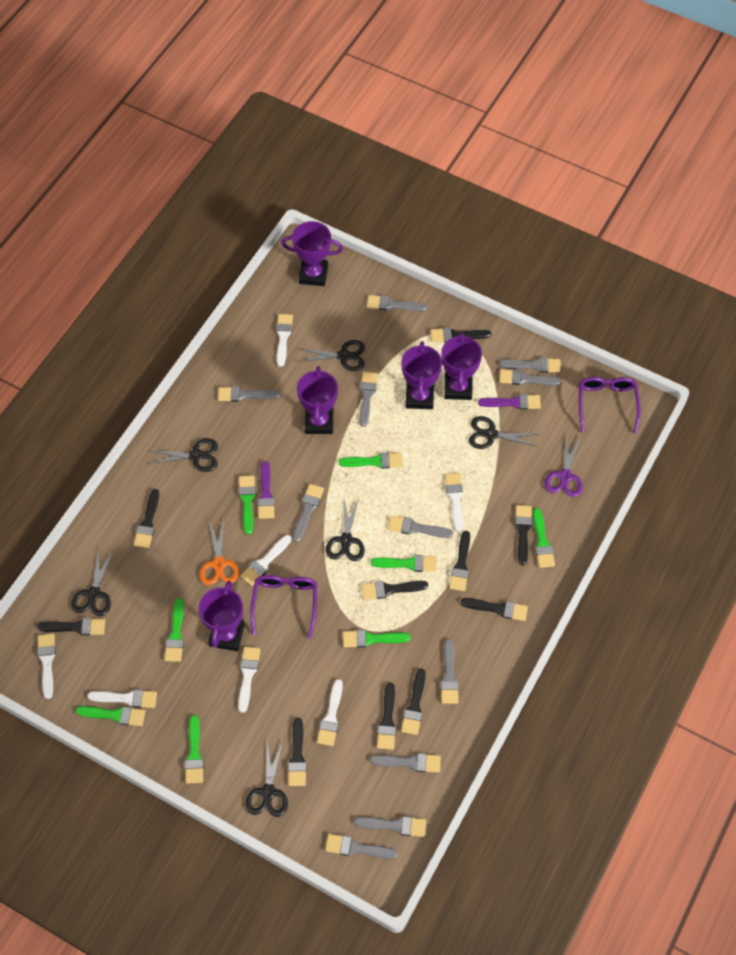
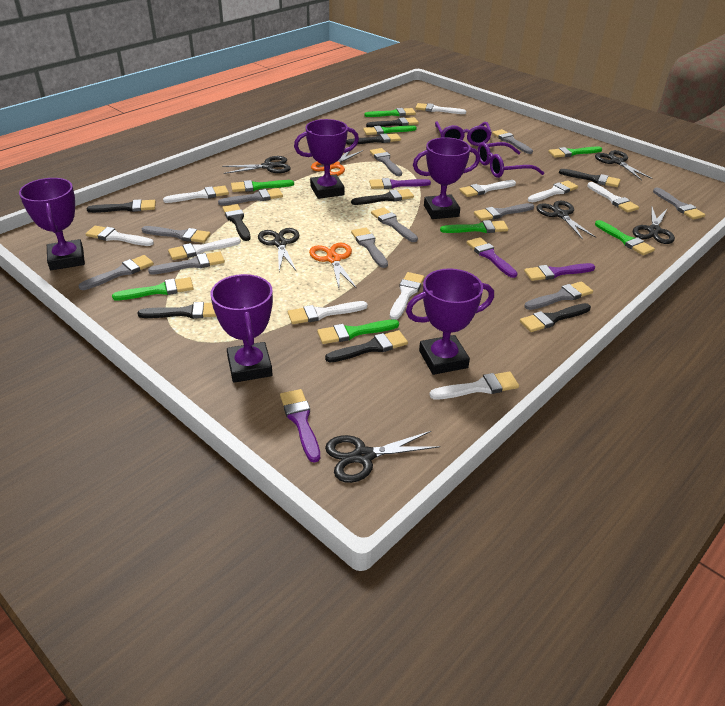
black brush: 10 -> 9
orange scissors: 1 -> 2
purple brush: 2 -> 4
purple scissors: 1 -> 0
white brush: 7 -> 10

